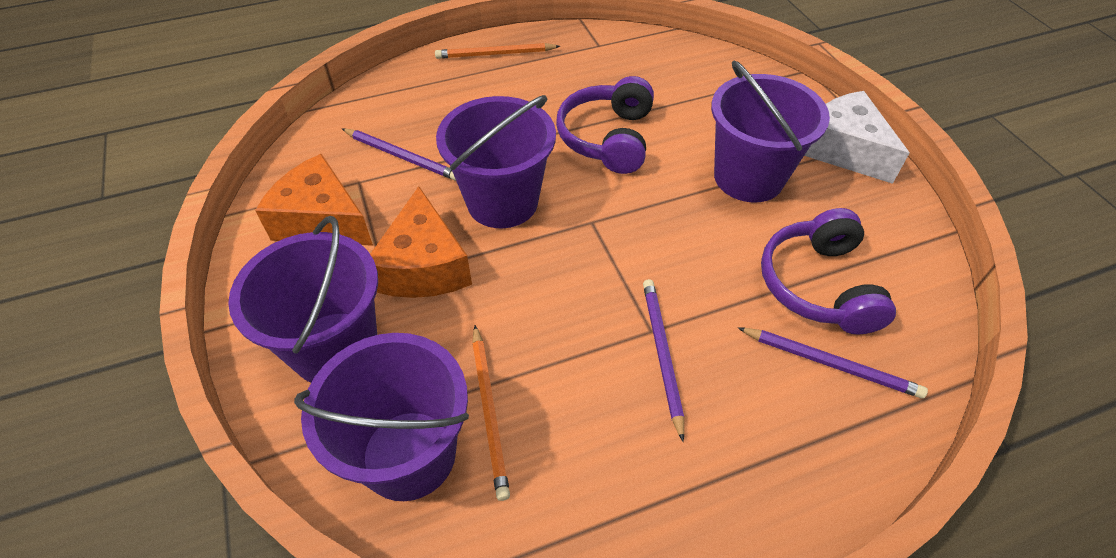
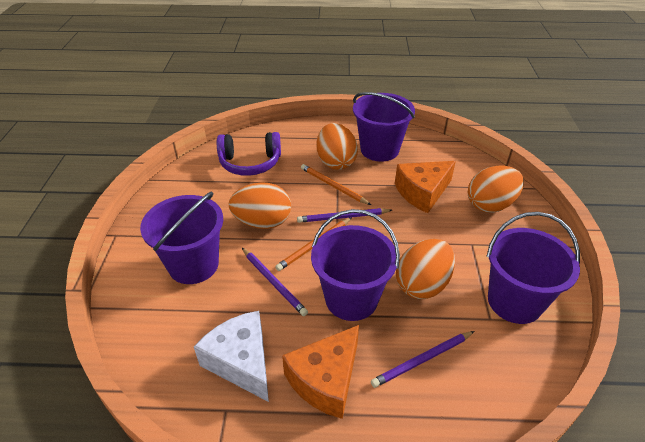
orange egg: 0 -> 4
purple headphones: 2 -> 1

